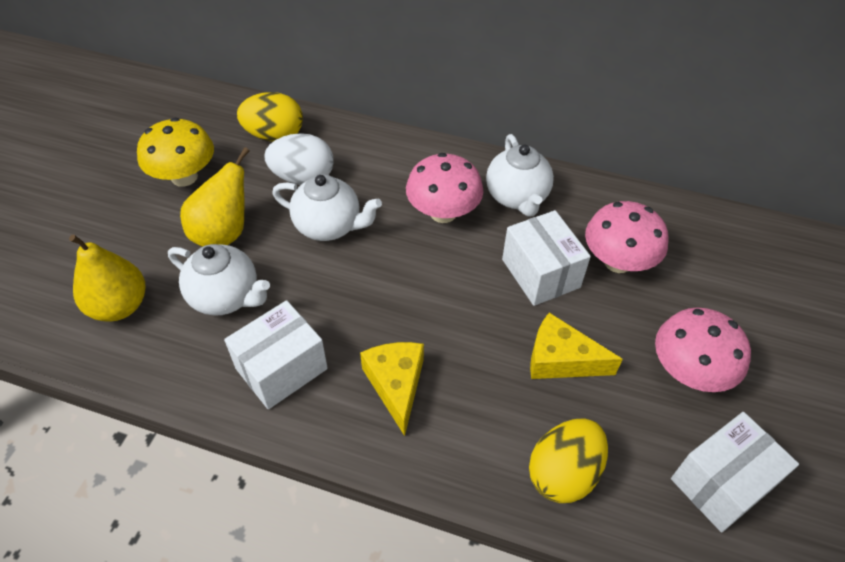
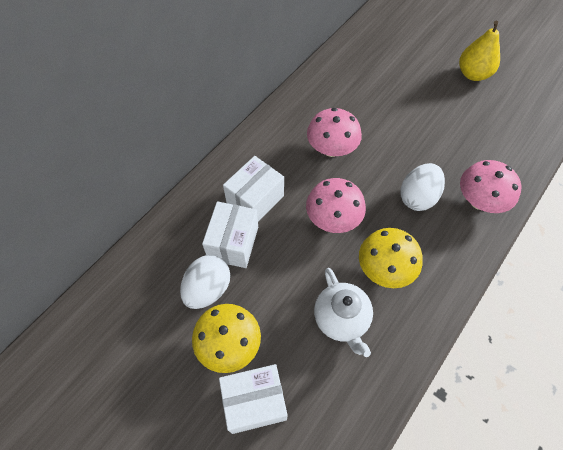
white egg: 1 -> 2
white teapot: 3 -> 1
yellow cheese: 2 -> 0
yellow egg: 2 -> 0
yellow mushroom: 1 -> 2
yellow pear: 2 -> 1

